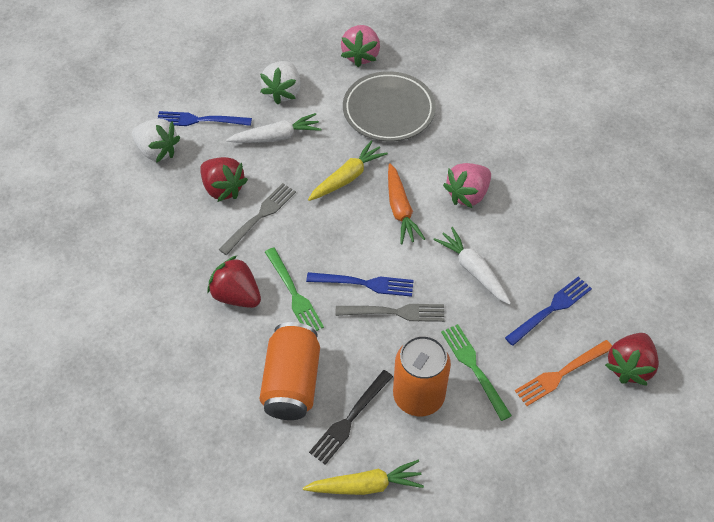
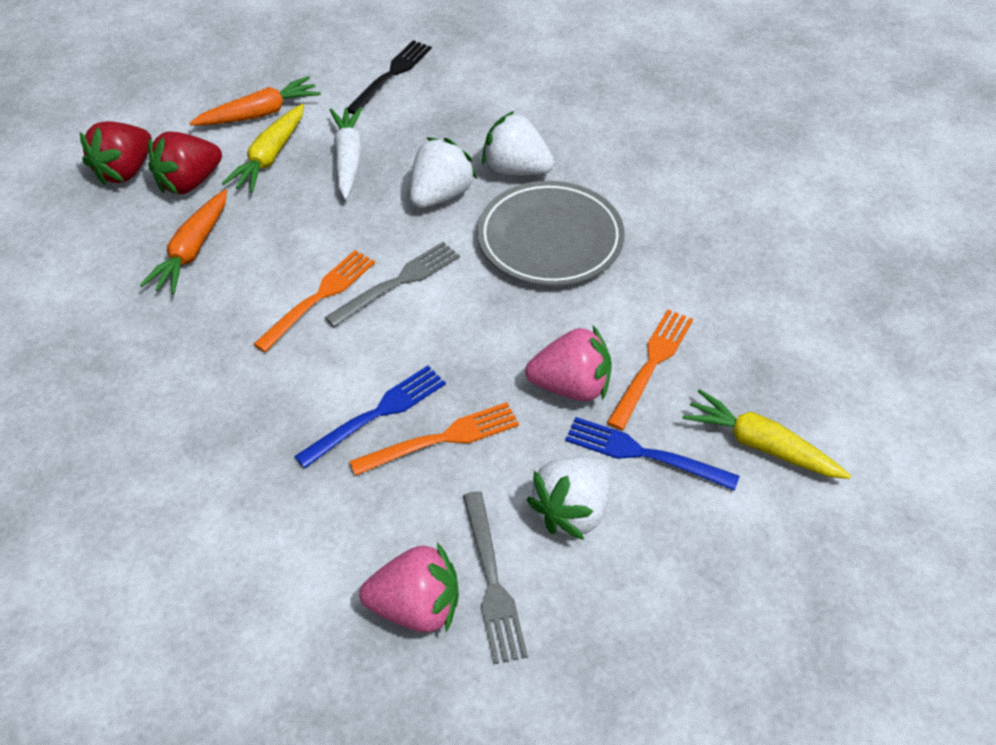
blue fork: 3 -> 2
green fork: 2 -> 0
orange can: 2 -> 0
orange carrot: 1 -> 2
orange fork: 1 -> 3
red strawberry: 3 -> 2
white carrot: 2 -> 1
white strawberry: 2 -> 3

